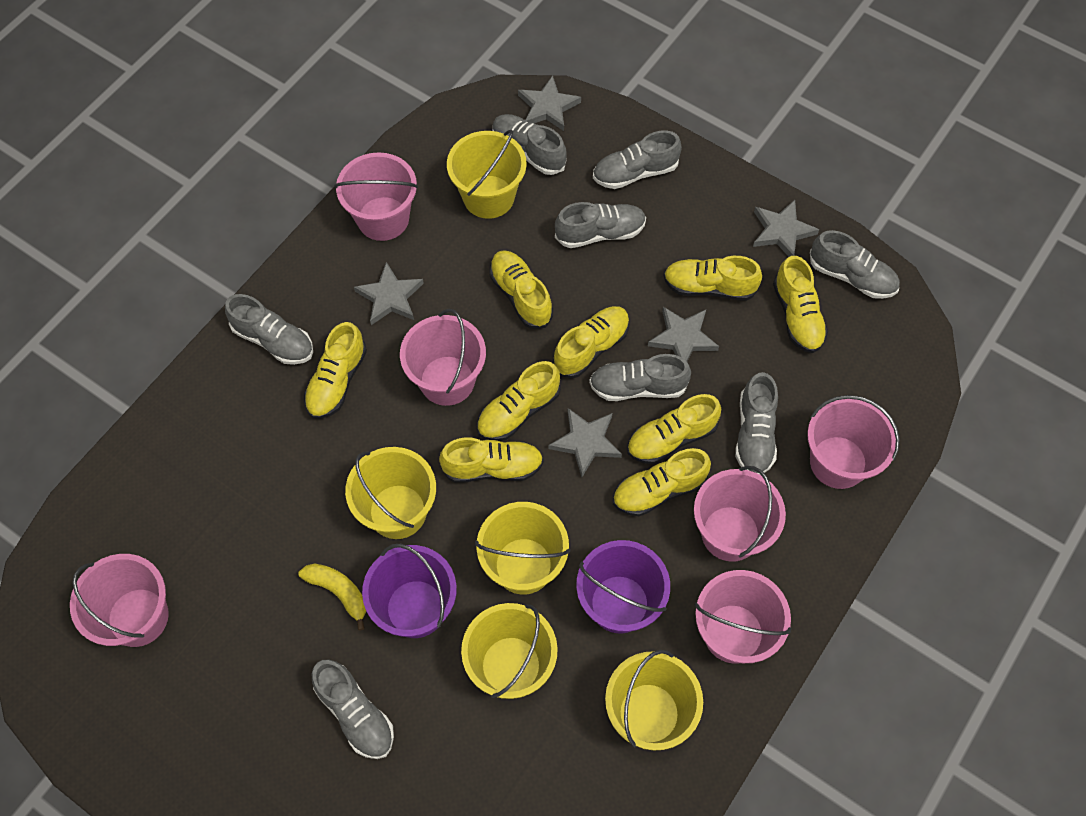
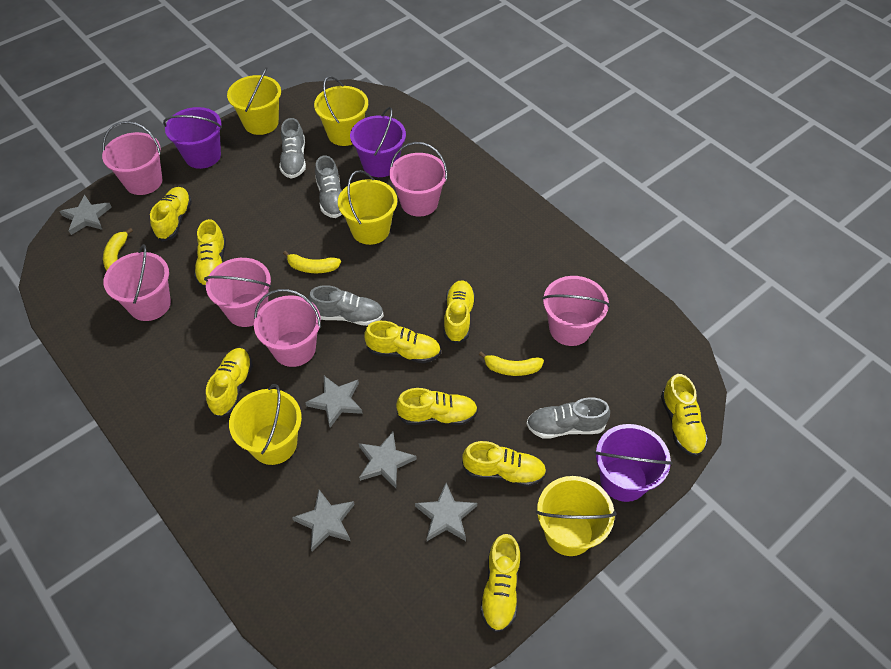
grey shoe: 8 -> 4
purple bucket: 2 -> 3
yellow banana: 1 -> 3

